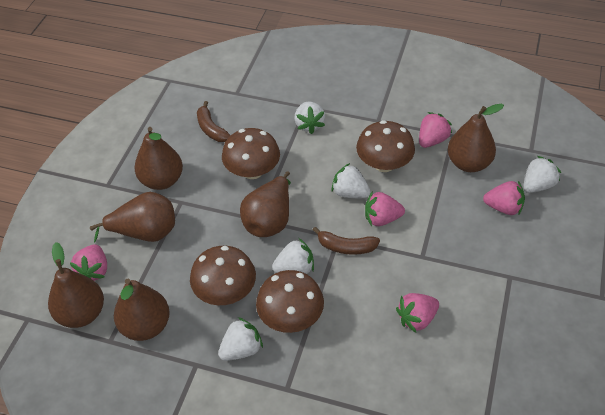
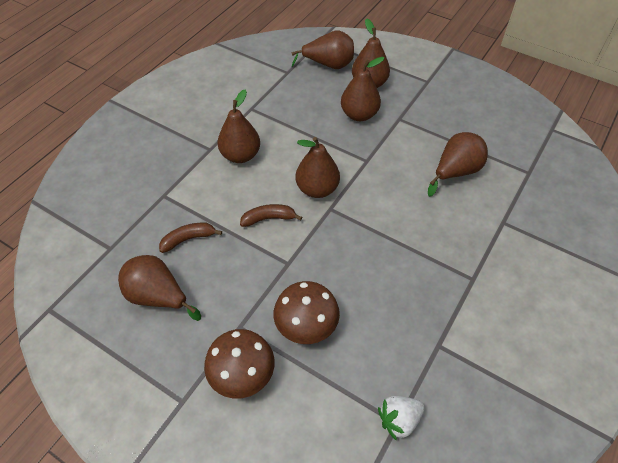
brown mushroom: 4 -> 2
brown pear: 6 -> 7
pink strawberry: 5 -> 0
white strawberry: 5 -> 1

